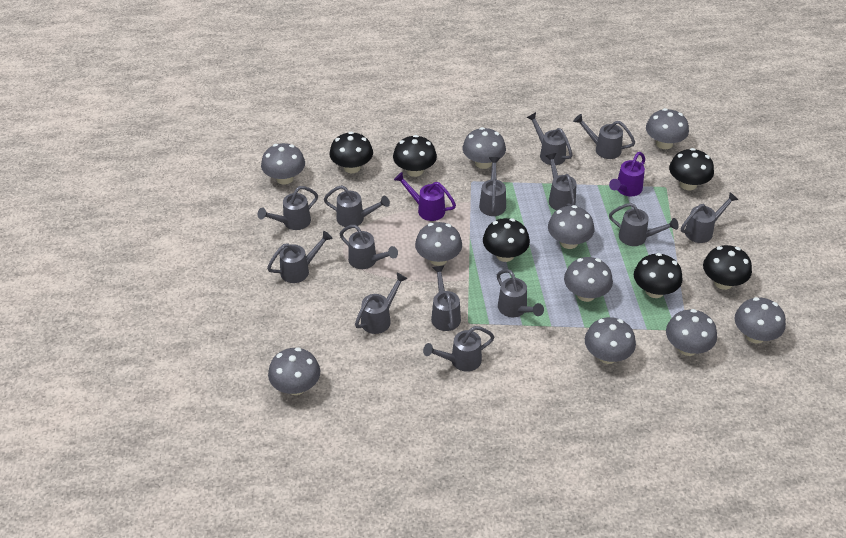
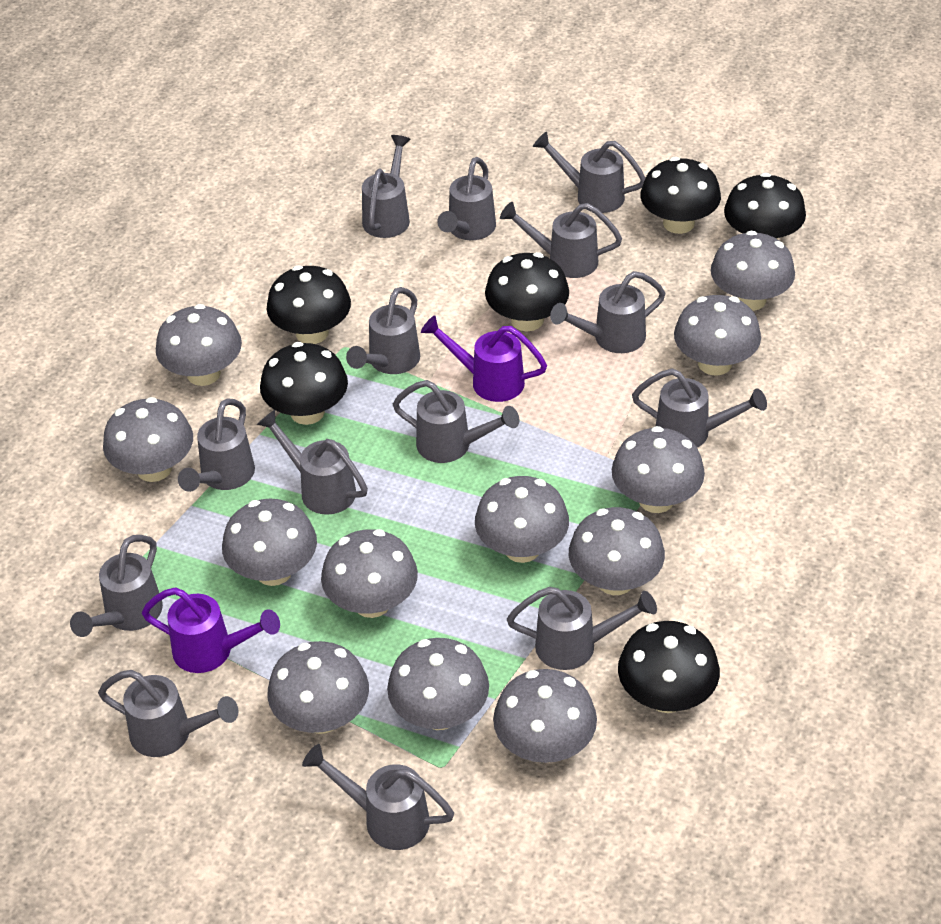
grey mushroom: 10 -> 12

